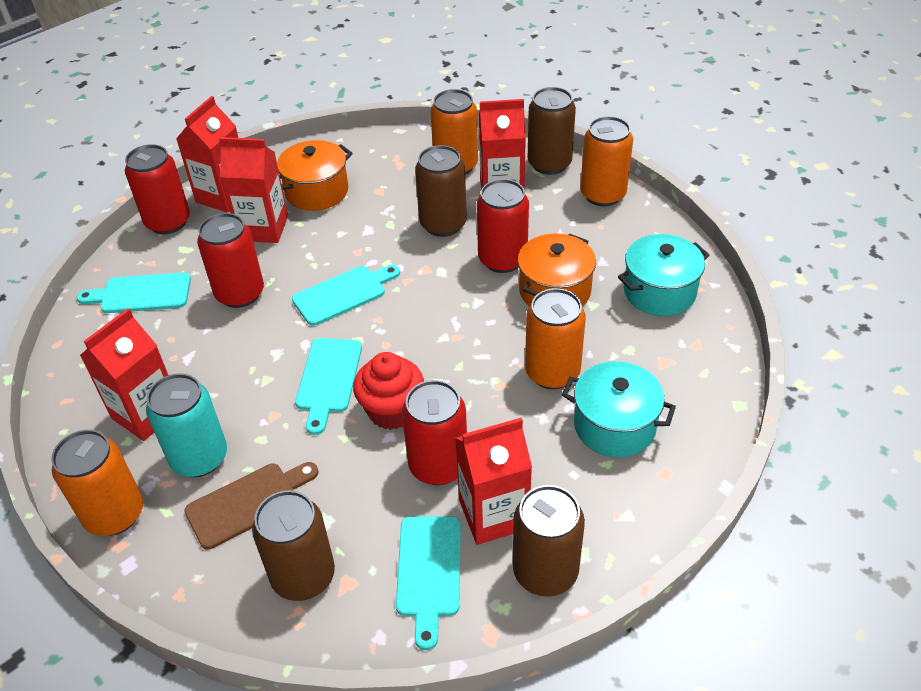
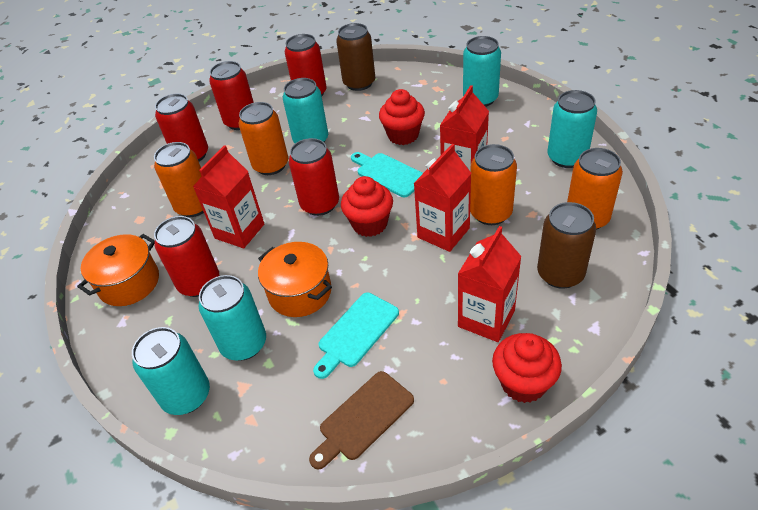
brown can: 4 -> 2
red can: 4 -> 5
red carton: 5 -> 4
red cupcake: 1 -> 3
turquoise can: 1 -> 5
turquoise cutting board: 4 -> 2
turquoise pot: 2 -> 0

